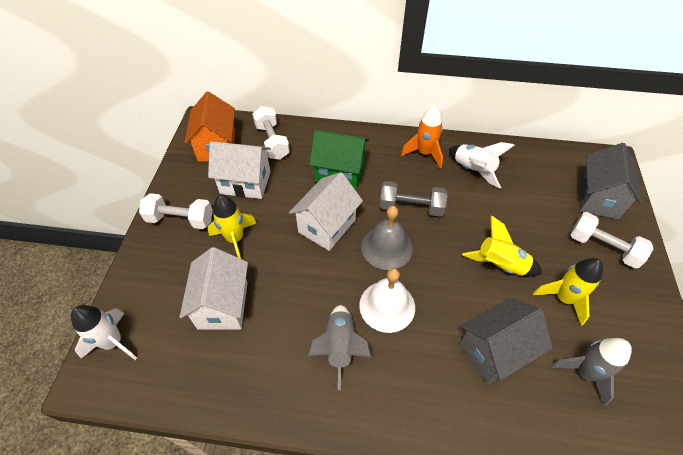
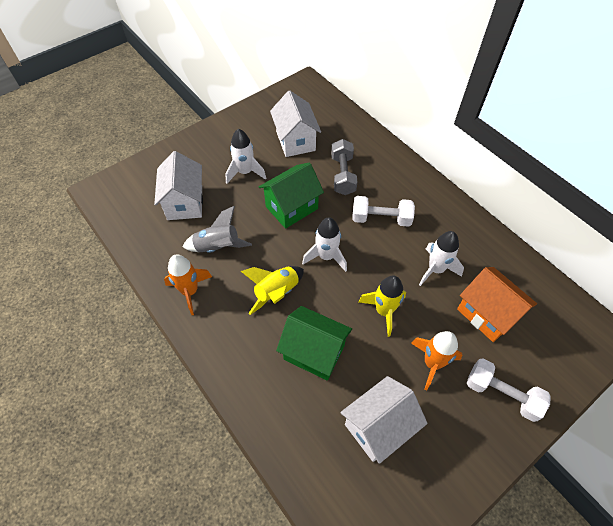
green house: 1 -> 2
grey bell: 1 -> 0
grey house: 2 -> 0
grey rocket: 2 -> 1
orange rocket: 1 -> 2
white bell: 1 -> 0
white dumbbell: 3 -> 2
white rocket: 2 -> 3
yellow rocket: 3 -> 2

